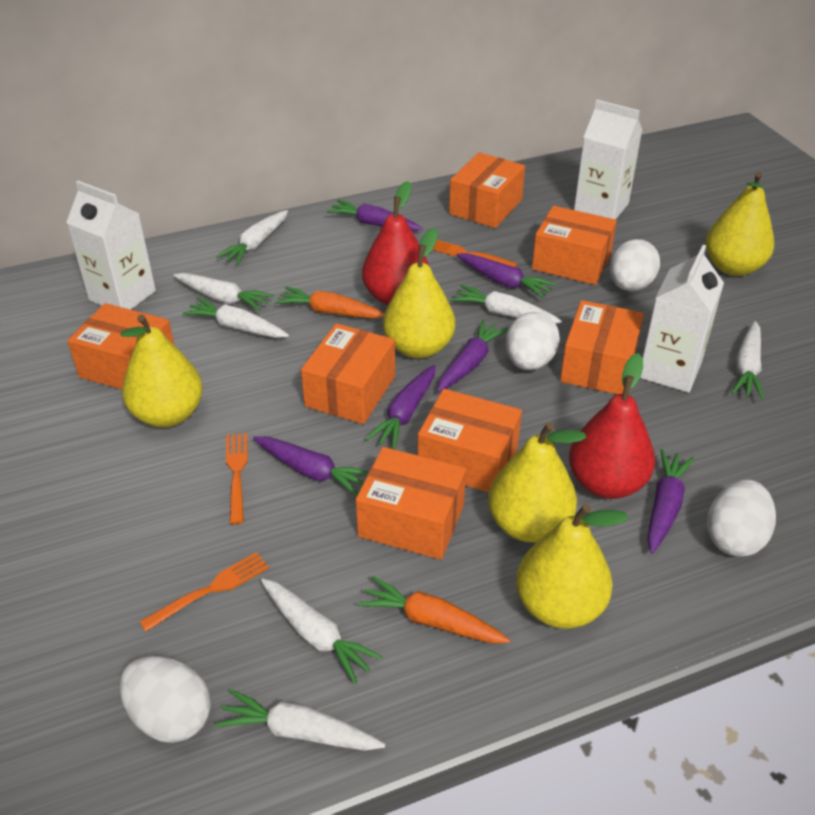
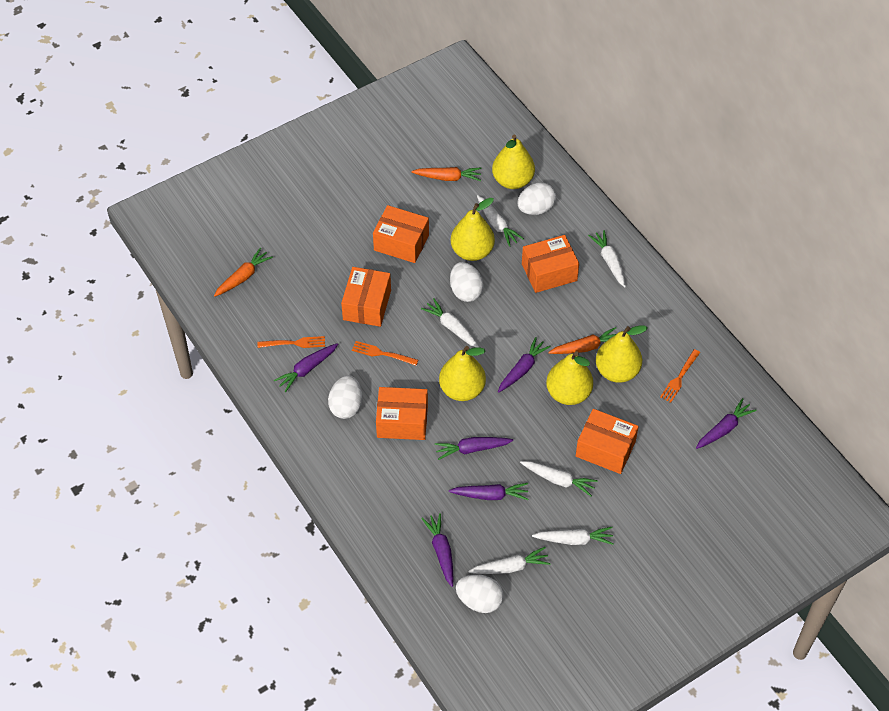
orange box: 7 -> 5
orange carrot: 2 -> 3
red pear: 2 -> 0
white carrot: 7 -> 6
white carton: 3 -> 0

